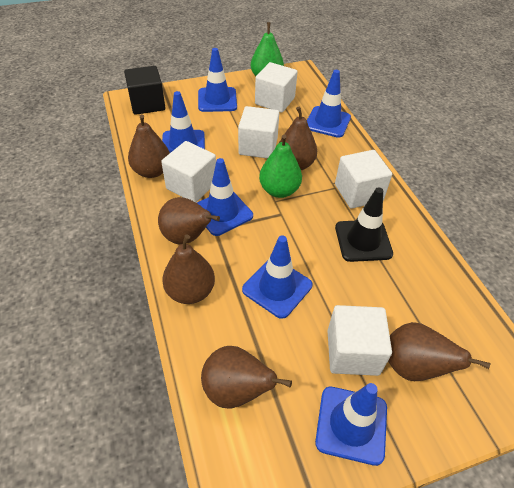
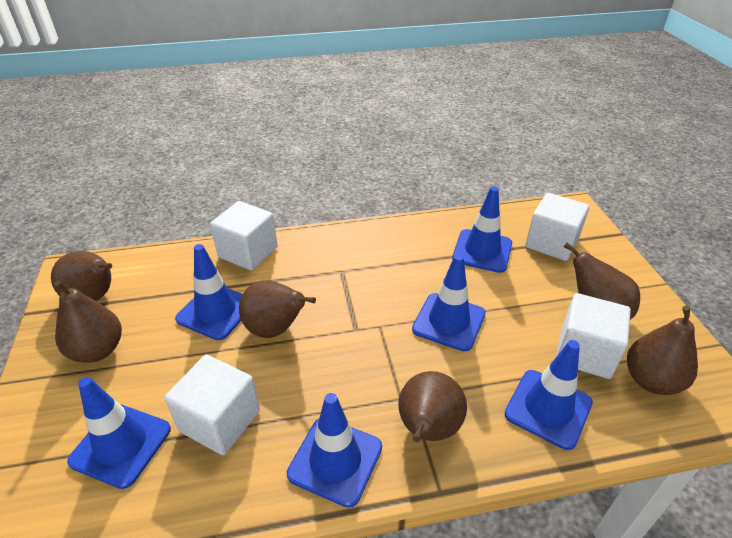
black cube: 1 -> 0
black traffic cone: 1 -> 0
green pear: 2 -> 0
white cube: 5 -> 4

